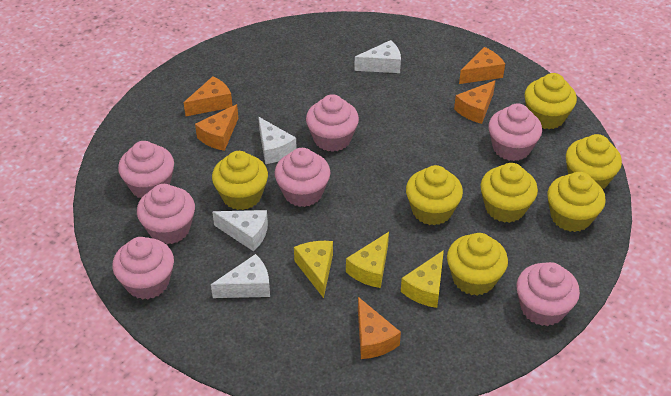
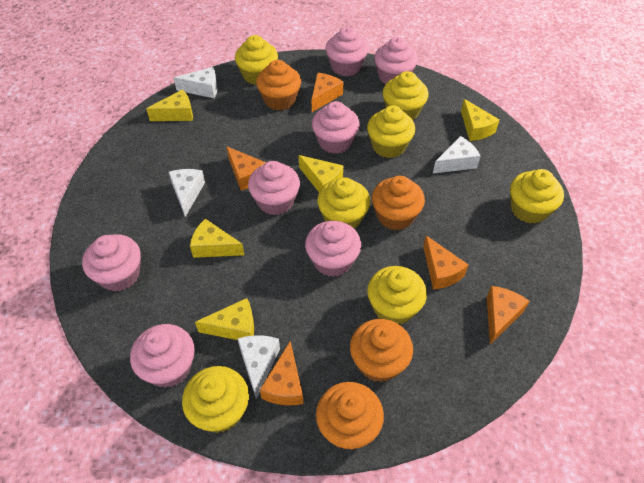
orange cupcake: 0 -> 4
yellow cheese: 3 -> 5

